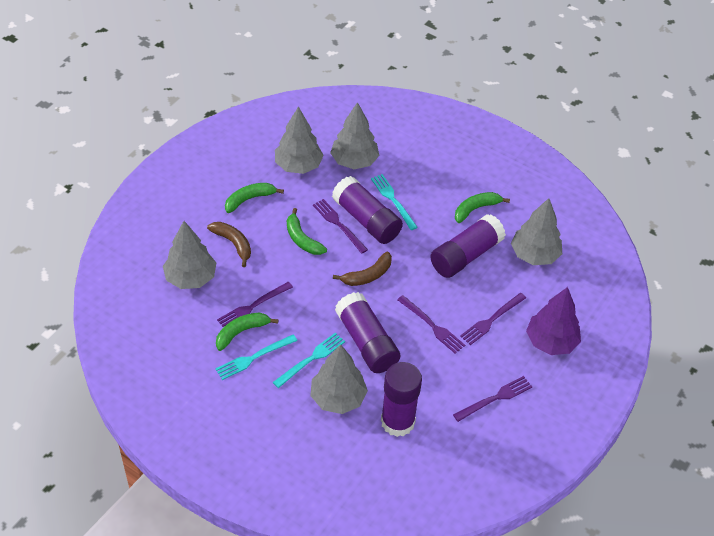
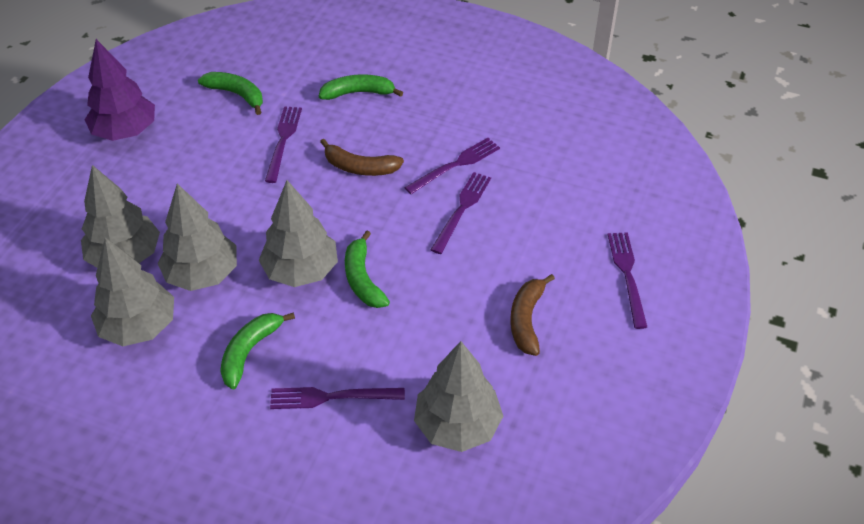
purple glue stick: 4 -> 0
turquoise fork: 3 -> 0

